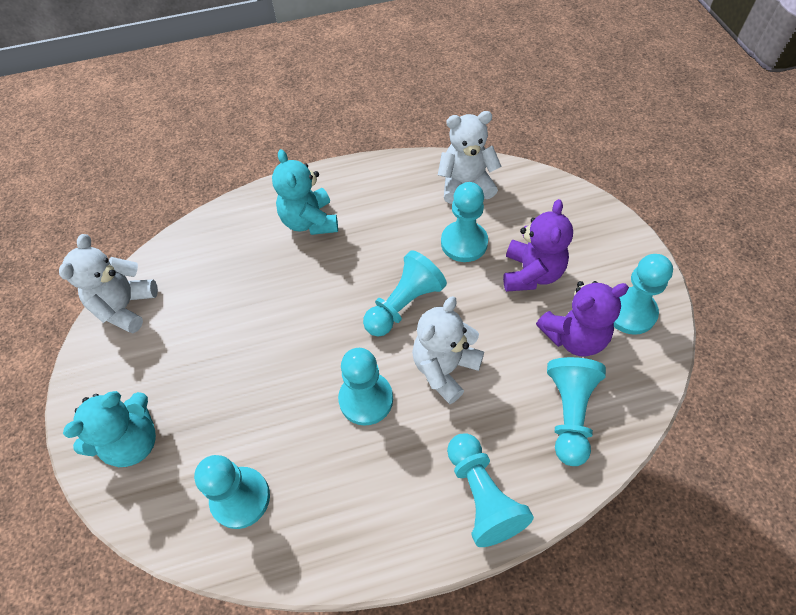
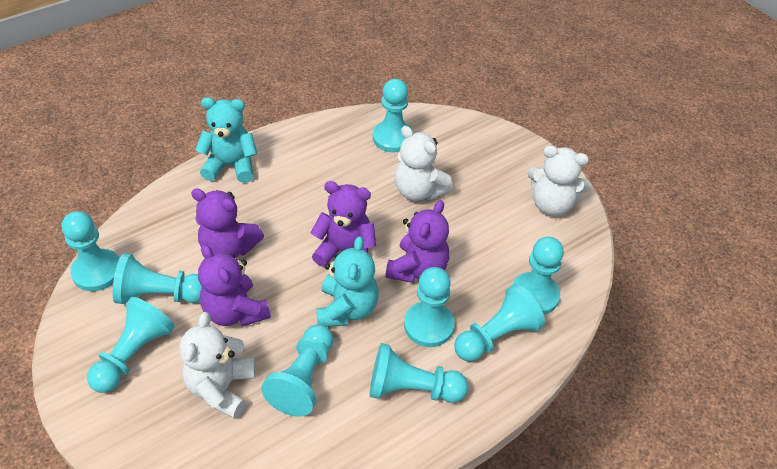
purple teddy bear: 2 -> 4
turquoise pawn: 7 -> 9

